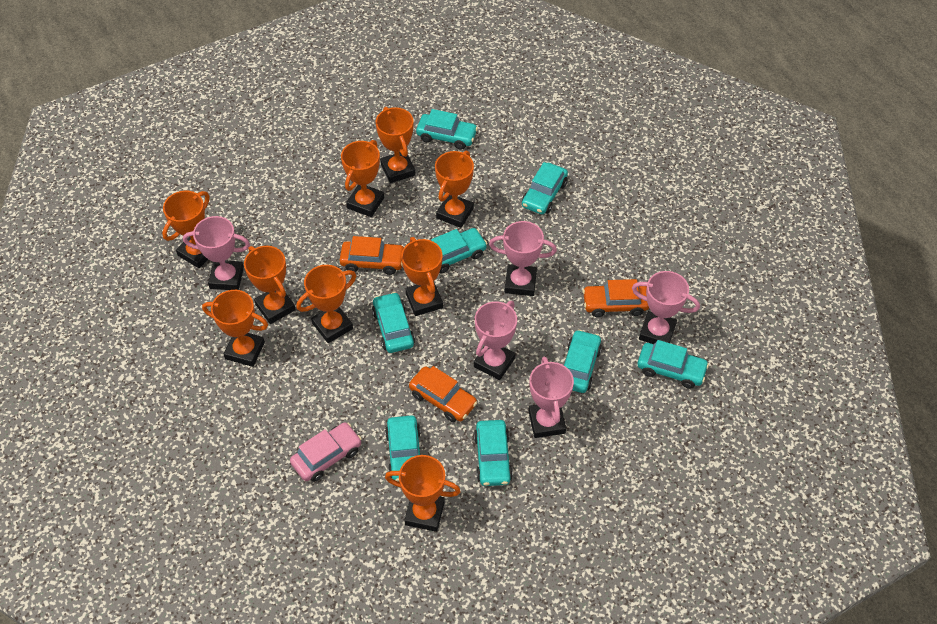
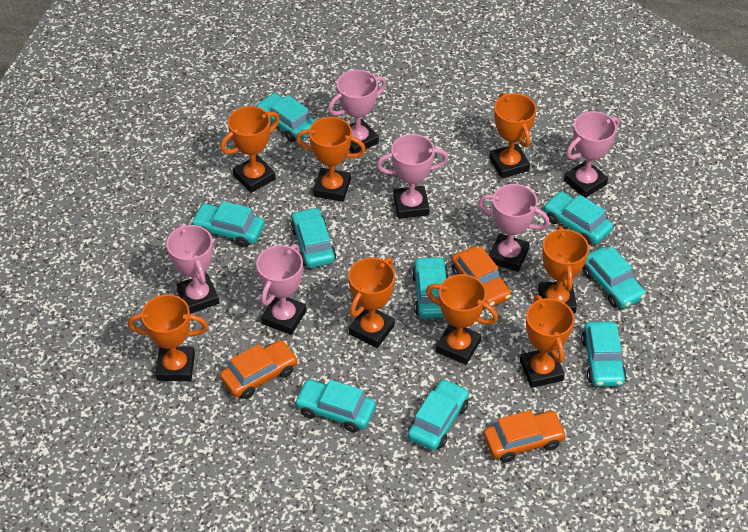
orange trophy: 9 -> 8
pink car: 1 -> 0
pink trophy: 5 -> 6
turquoise car: 8 -> 9

